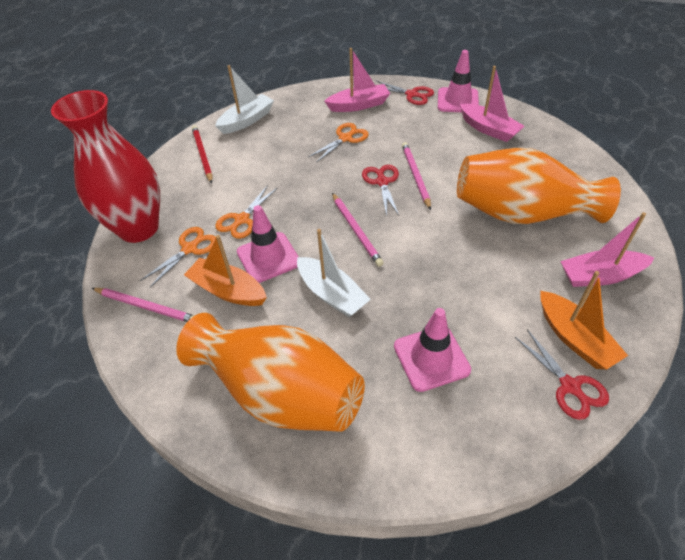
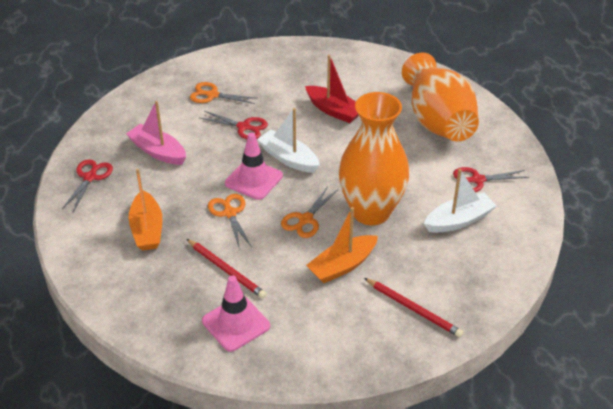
pink boat: 3 -> 1
pink pencil: 3 -> 0
pink traffic cone: 3 -> 2
red boat: 0 -> 1
red pencil: 1 -> 2
red vase: 1 -> 0

